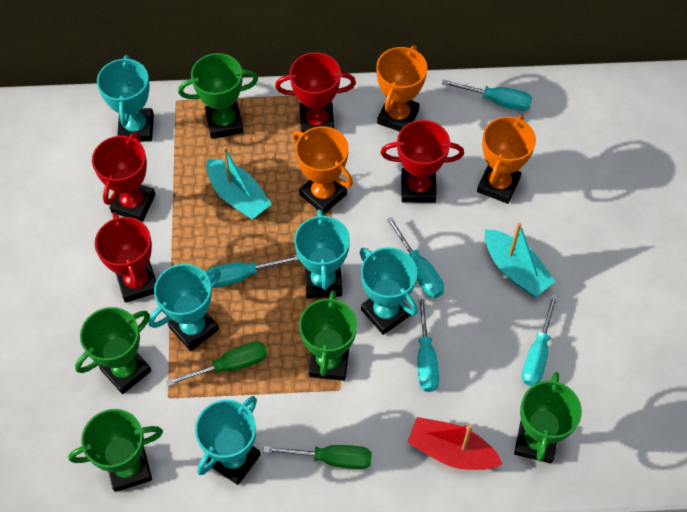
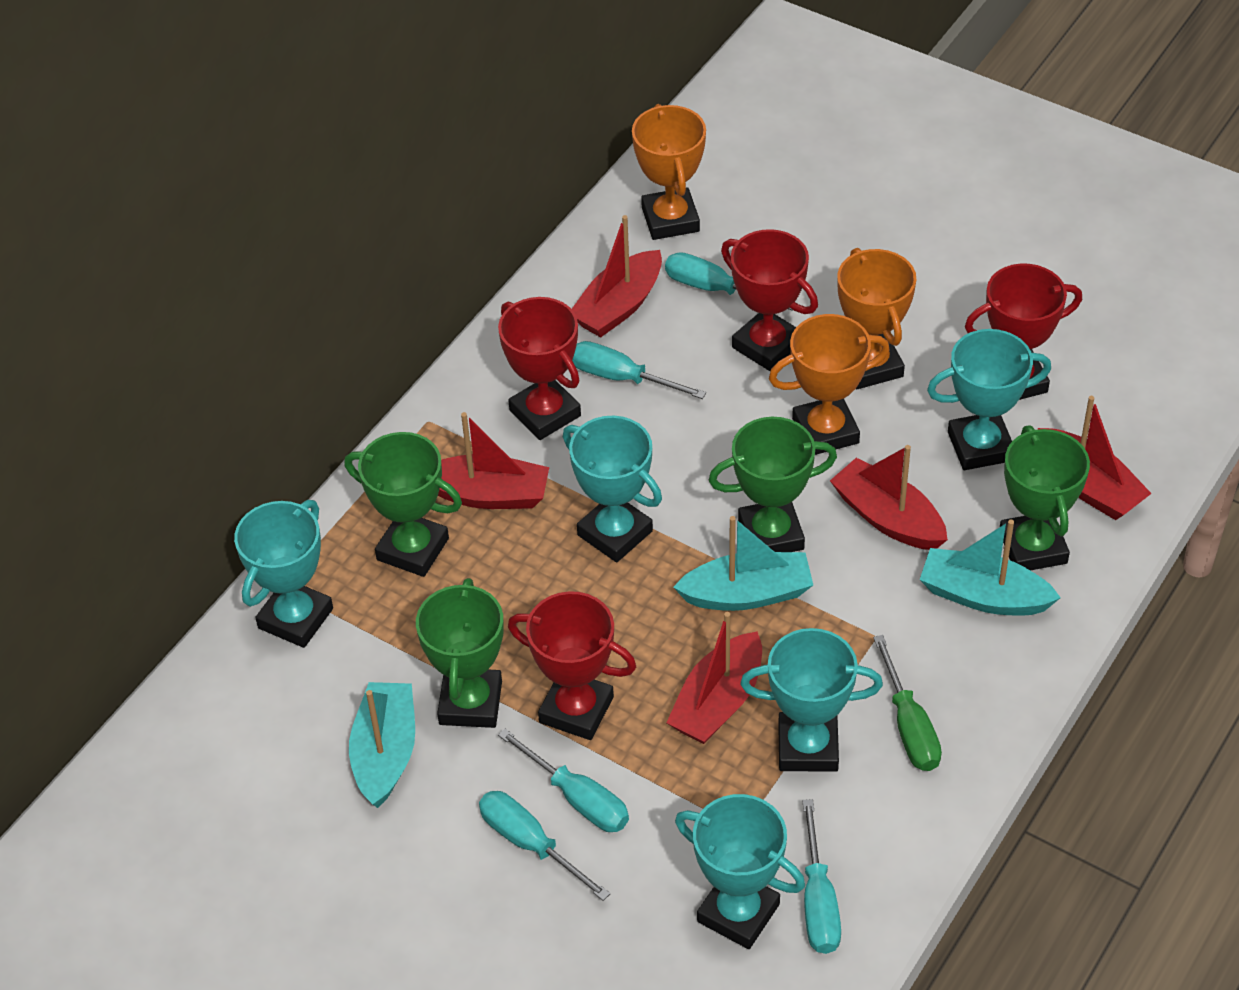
green screwdriver: 2 -> 1
green trophy: 5 -> 4
red boat: 1 -> 5
turquoise boat: 2 -> 3

